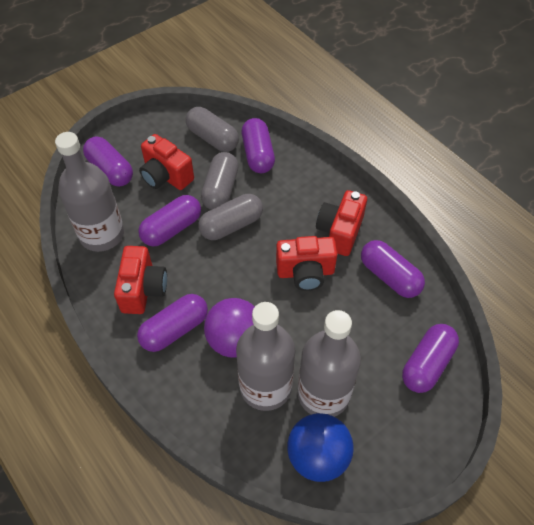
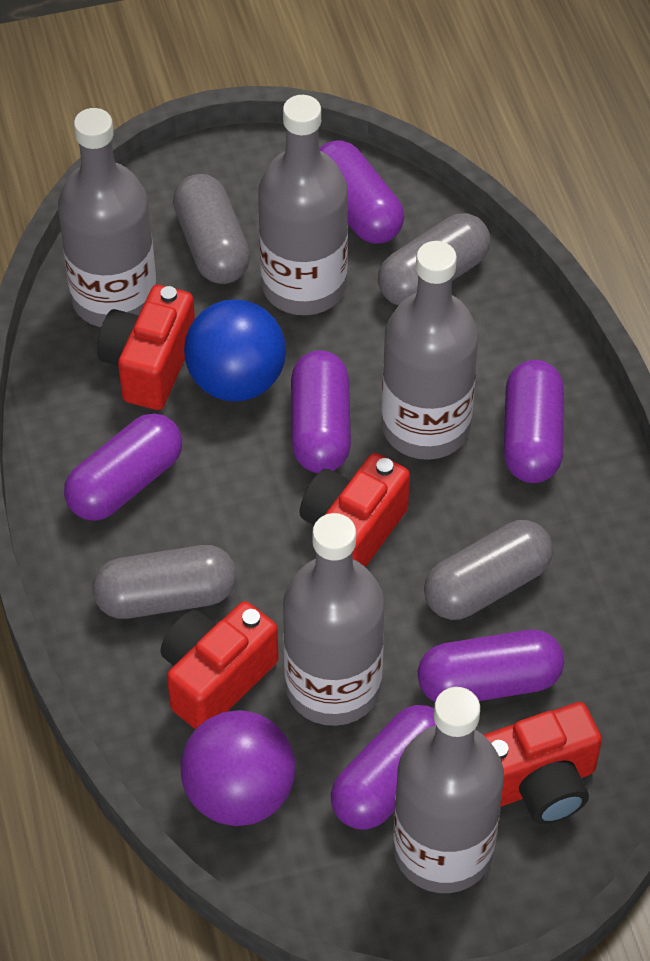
grey bottle: 3 -> 5
grey capsule: 3 -> 4

